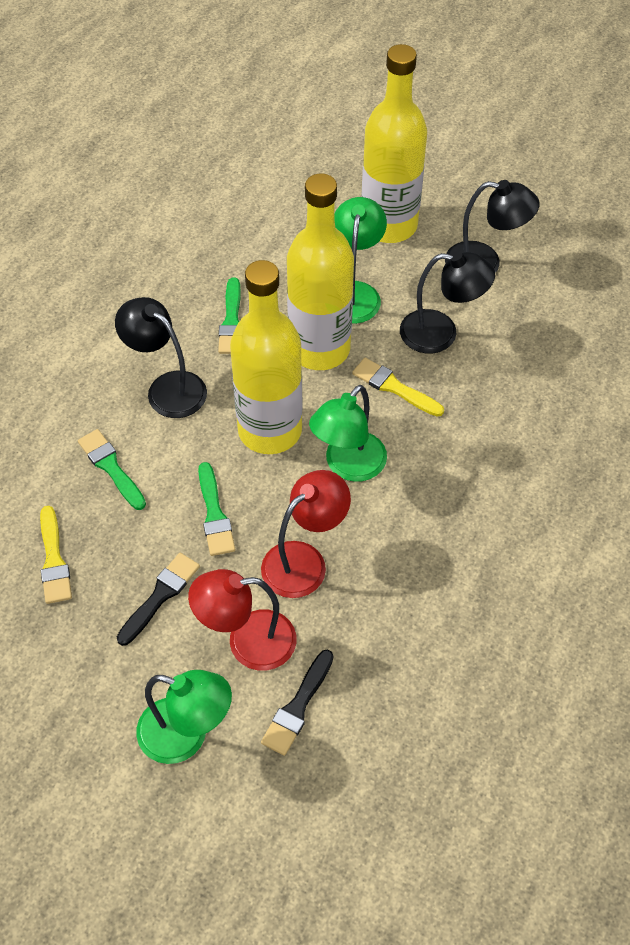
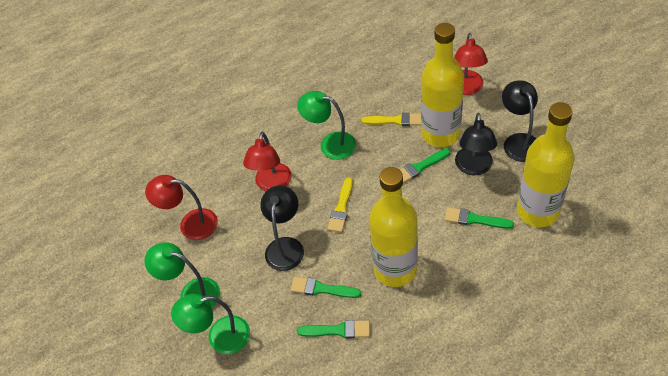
black brush: 2 -> 0
green brush: 3 -> 4
red lamp: 2 -> 3

